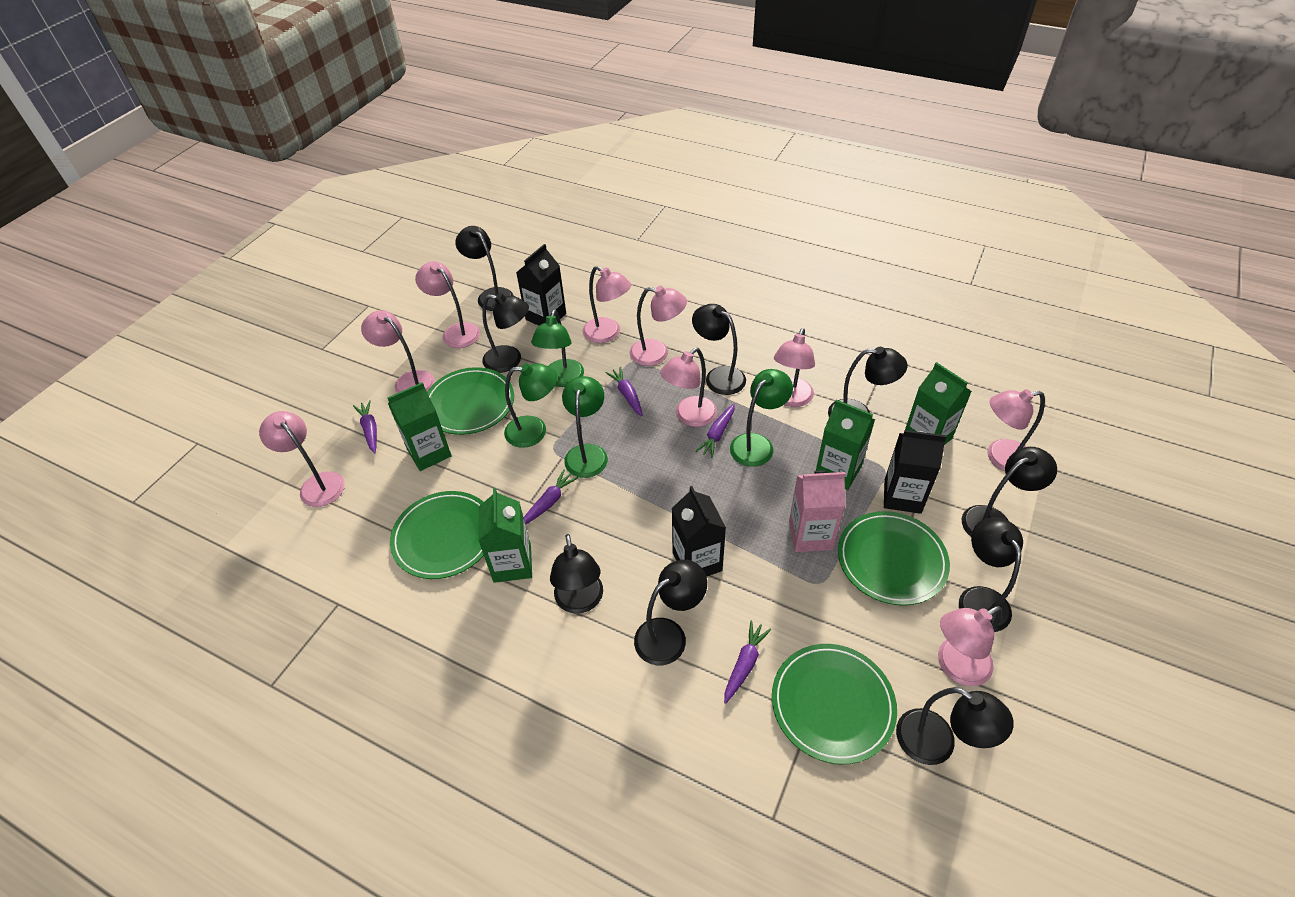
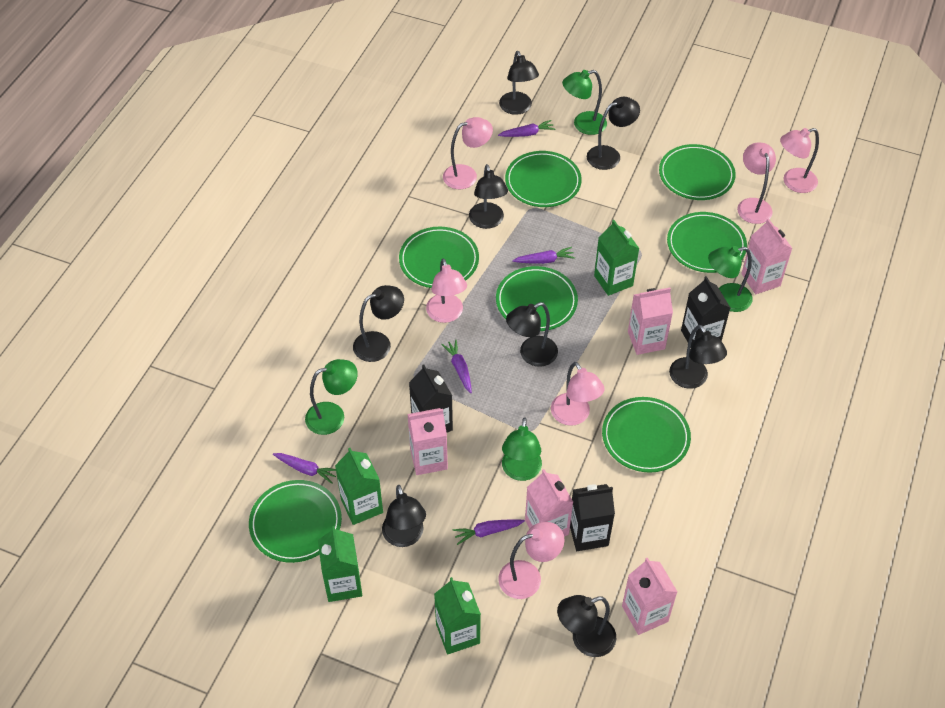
black lamp: 9 -> 8
green plate: 4 -> 7
pink carton: 1 -> 5
pink lamp: 9 -> 6

